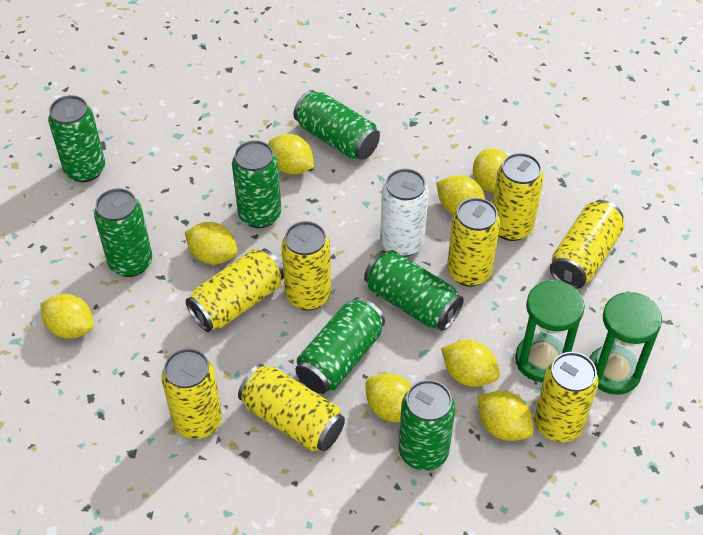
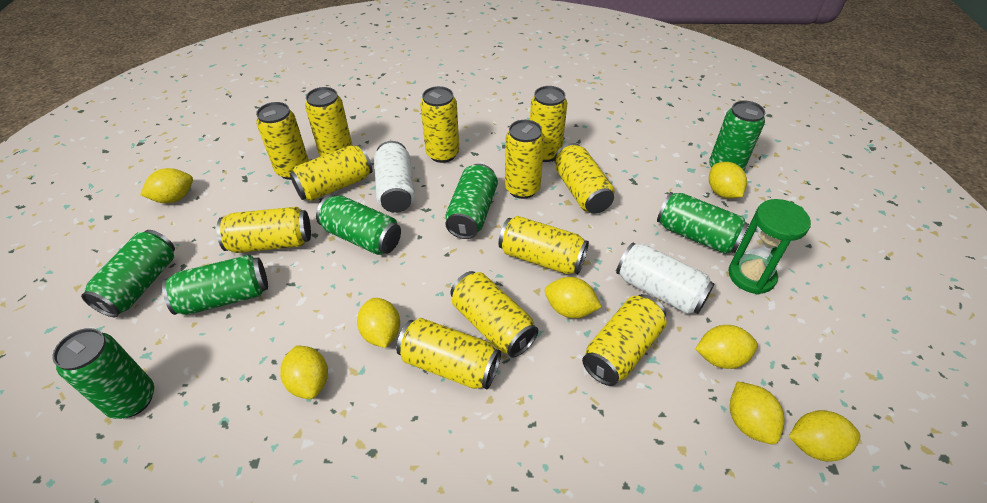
green hourglass: 2 -> 1
white can: 1 -> 2
yellow can: 8 -> 12

